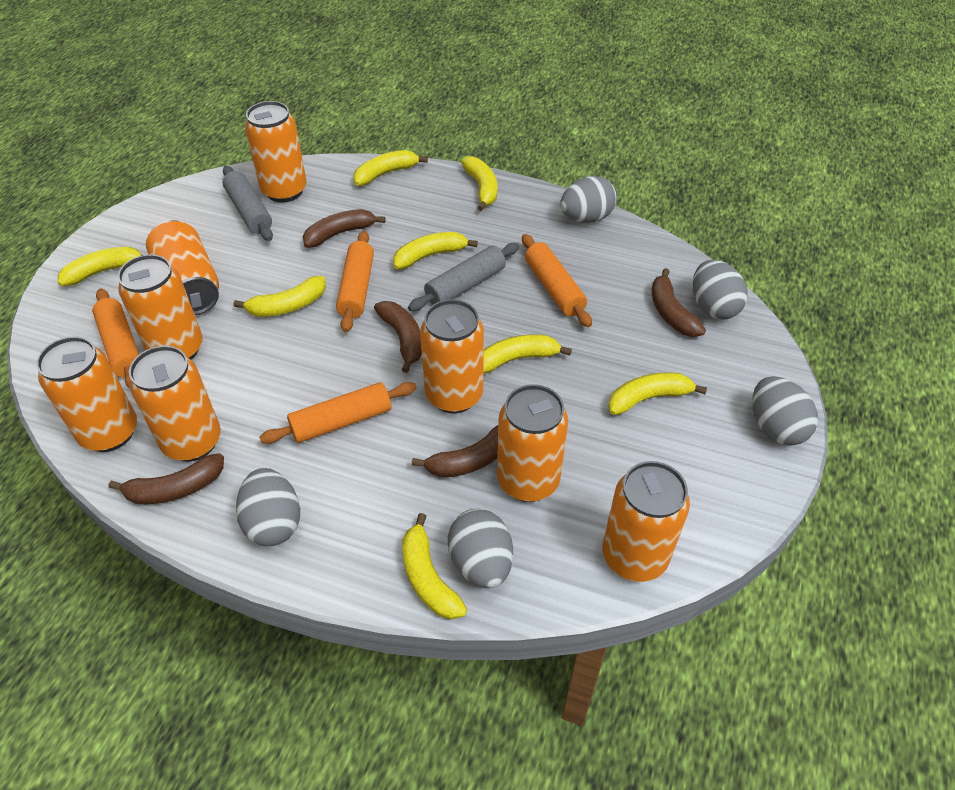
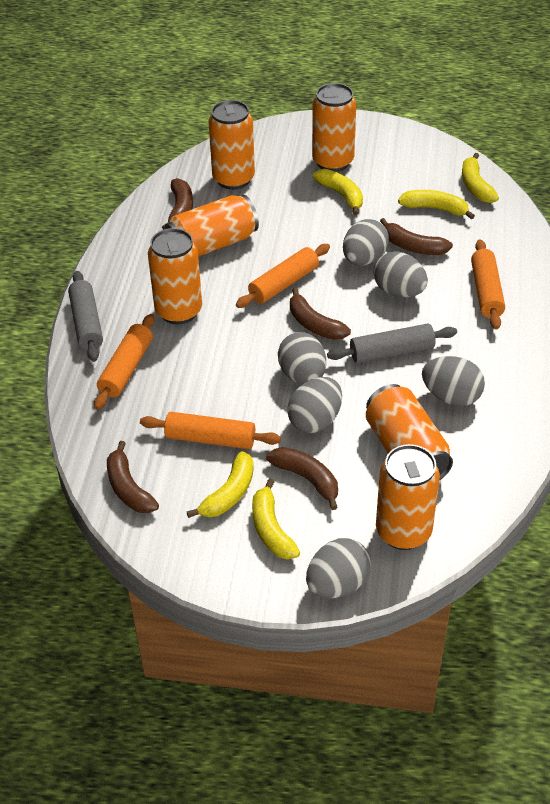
grey egg: 5 -> 6
orange can: 8 -> 6
yellow banana: 8 -> 5

